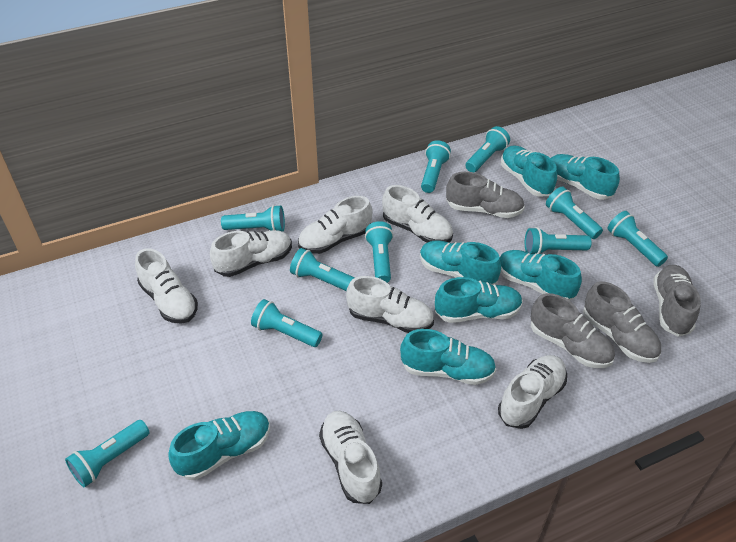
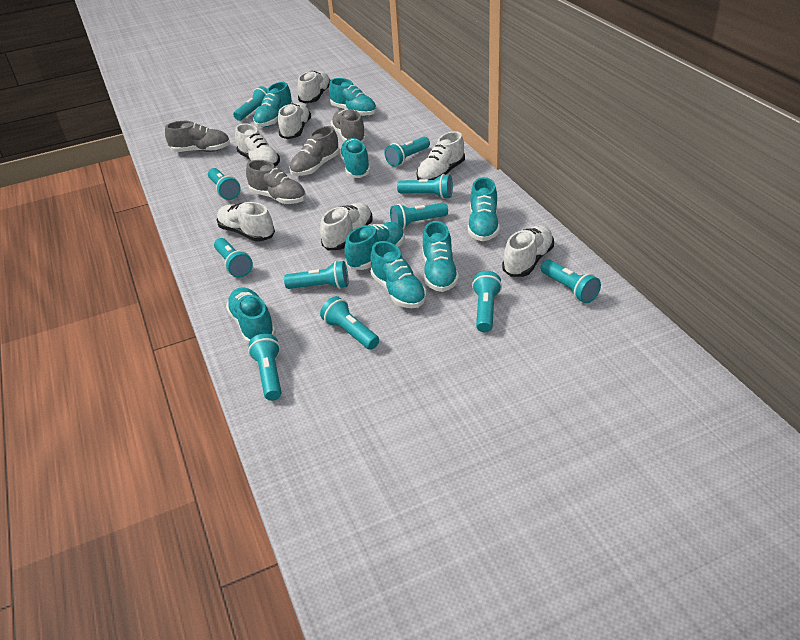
turquoise flashlight: 10 -> 11
turquoise shoe: 7 -> 8

